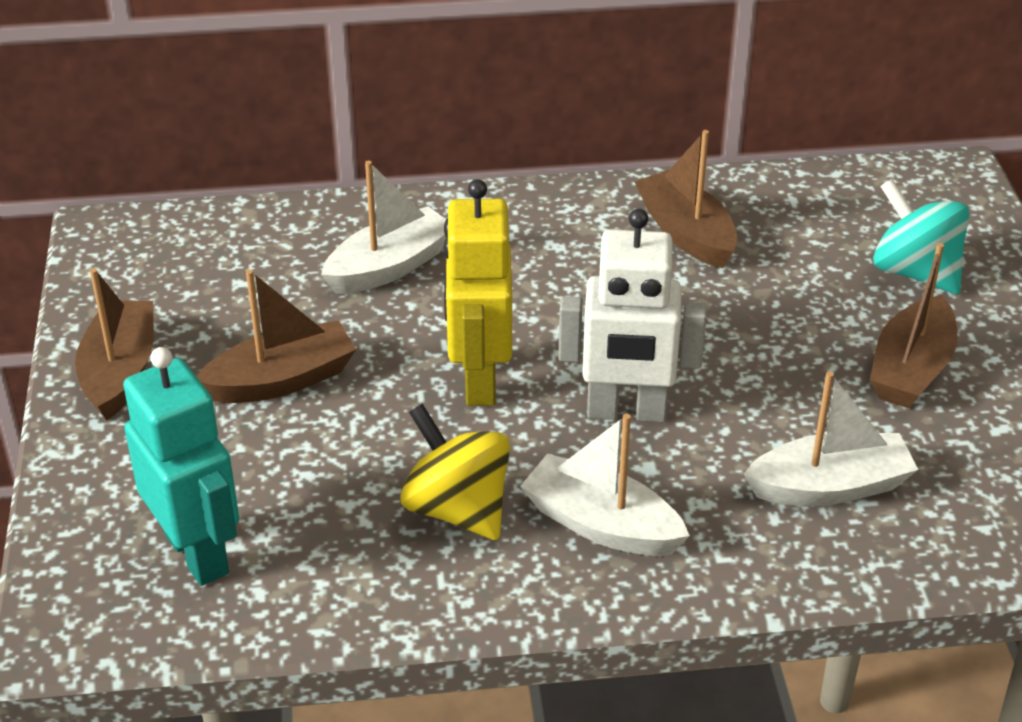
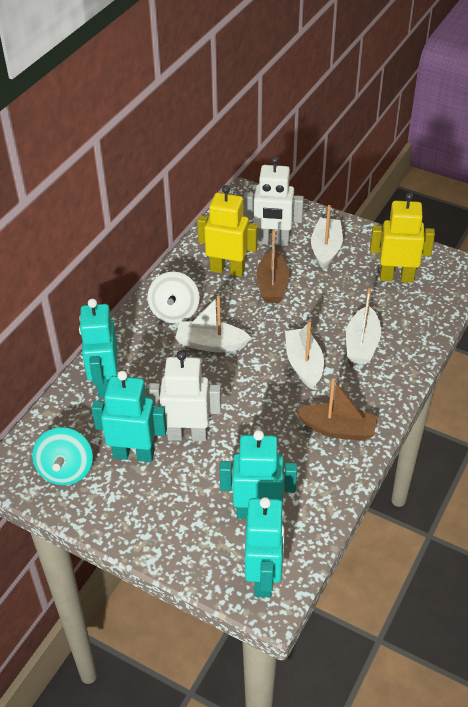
brown boat: 4 -> 2
turquoise robot: 1 -> 4
white boat: 3 -> 4
white robot: 1 -> 2
white spinning top: 0 -> 1
yellow robot: 1 -> 2
yellow spinning top: 1 -> 0

